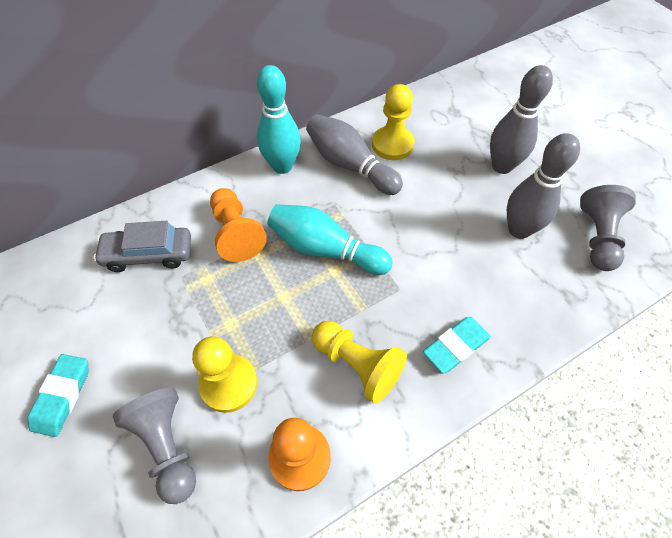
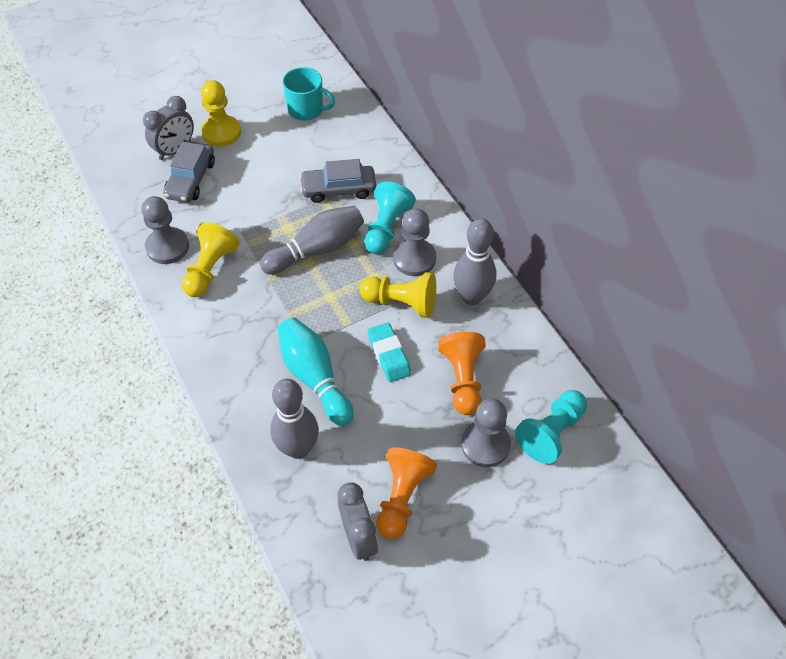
grey car: 1 -> 2
grey clock: 0 -> 2
grey pawn: 2 -> 3
turquoise bowling pin: 2 -> 1
turquoise eraser: 2 -> 1
turquoise mug: 0 -> 1
turquoise pawn: 0 -> 2

